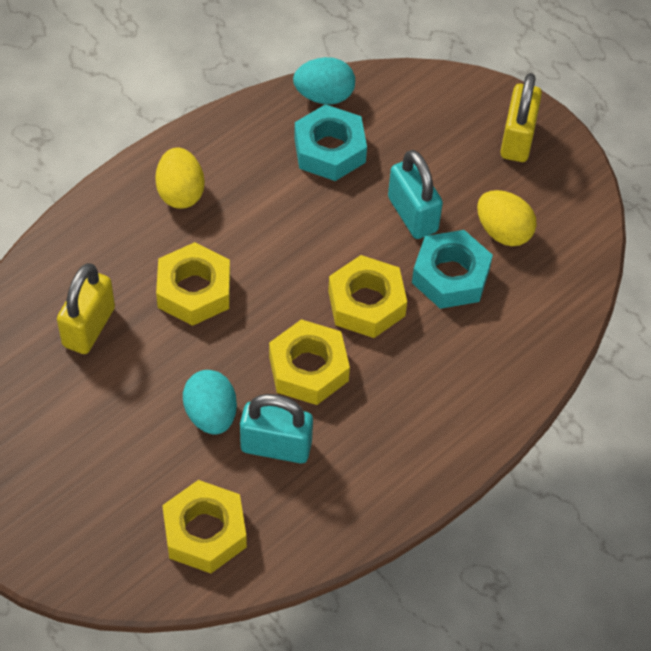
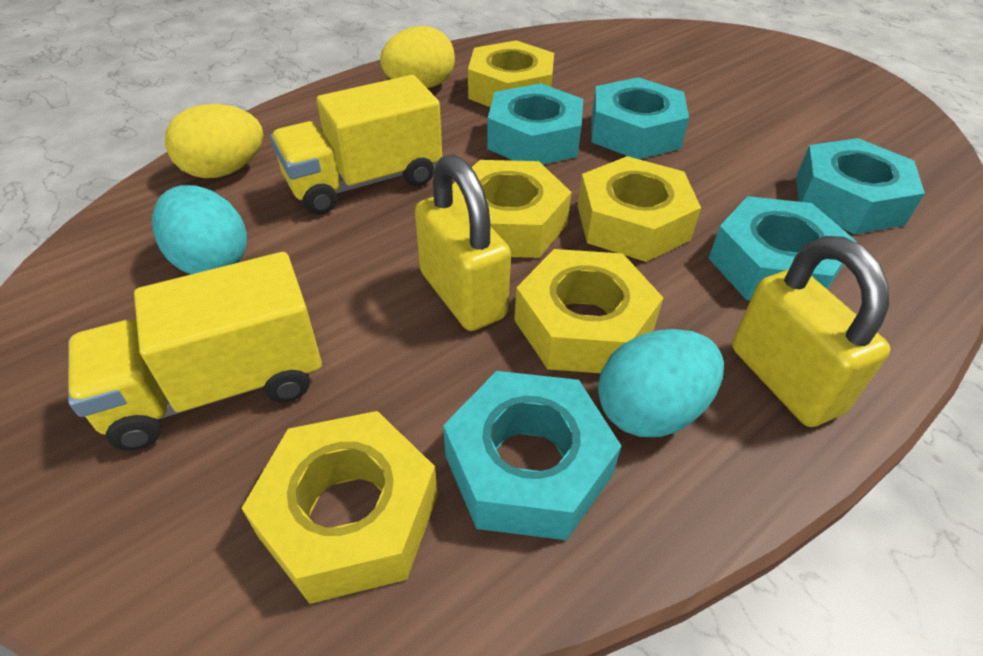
turquoise nut: 2 -> 5
turquoise padlock: 2 -> 0
yellow nut: 4 -> 5
yellow truck: 0 -> 2

